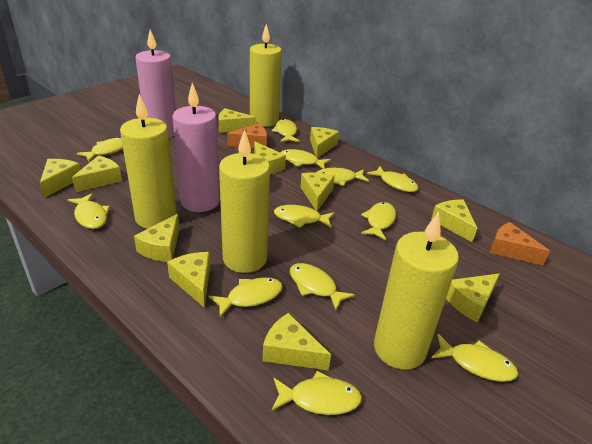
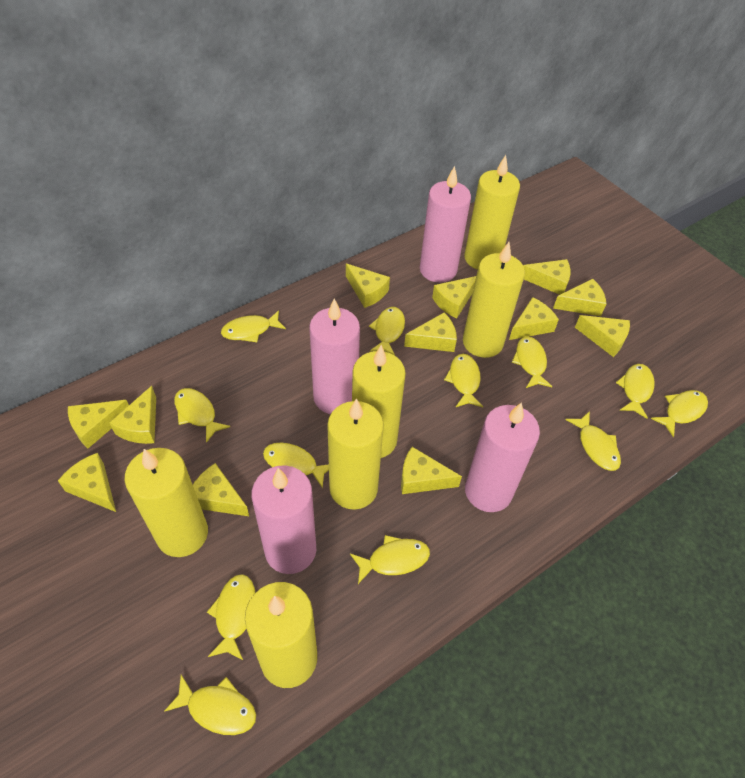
orange cheese: 2 -> 0
pink candle: 2 -> 4
yellow candle: 4 -> 6
yellow cheese: 11 -> 12

